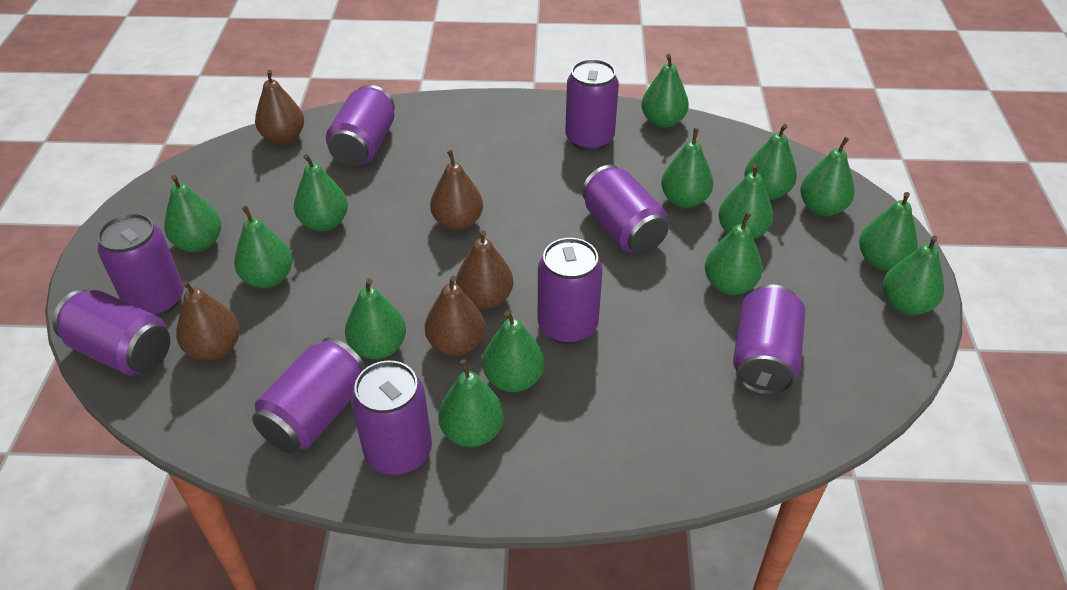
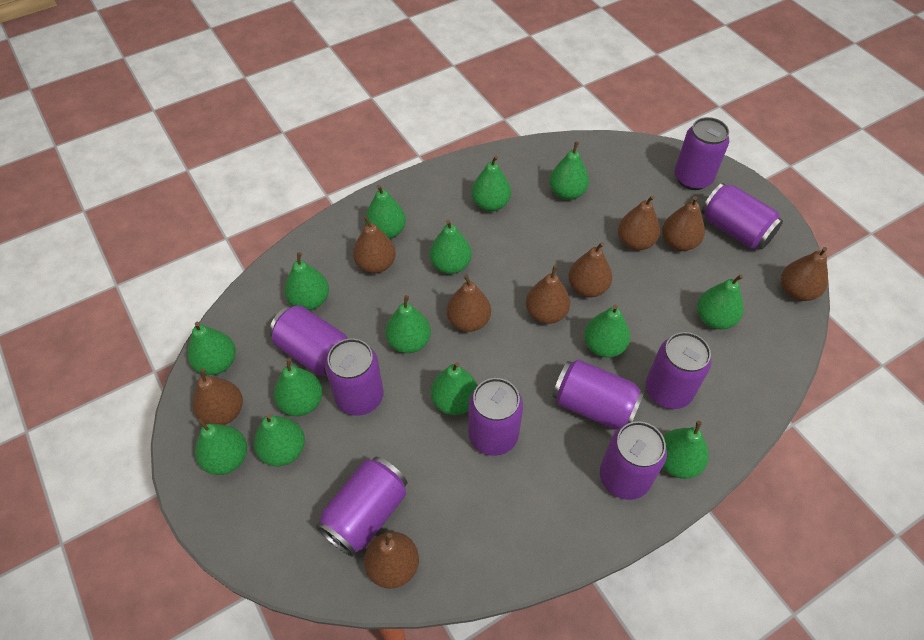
brown pear: 5 -> 9

